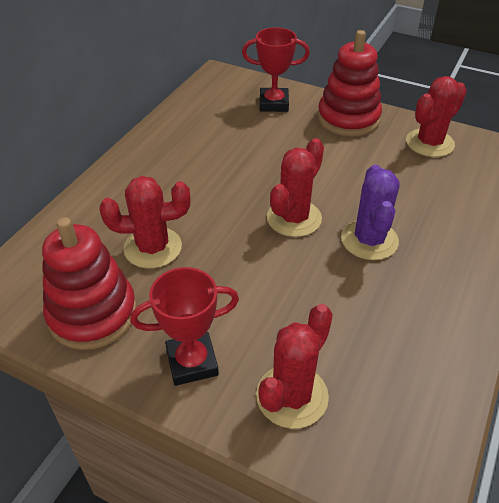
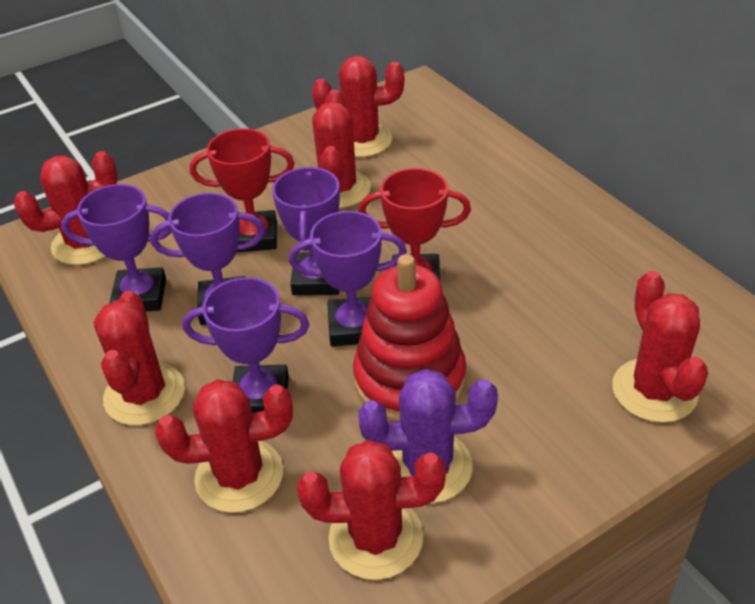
purple trophy: 0 -> 5
red cactus: 4 -> 7
red stacking toy: 2 -> 1

